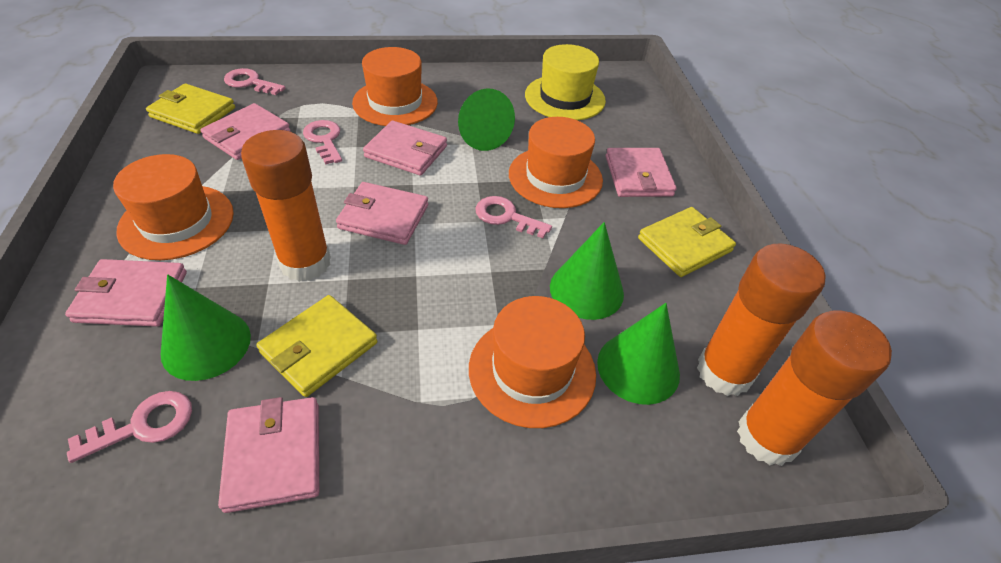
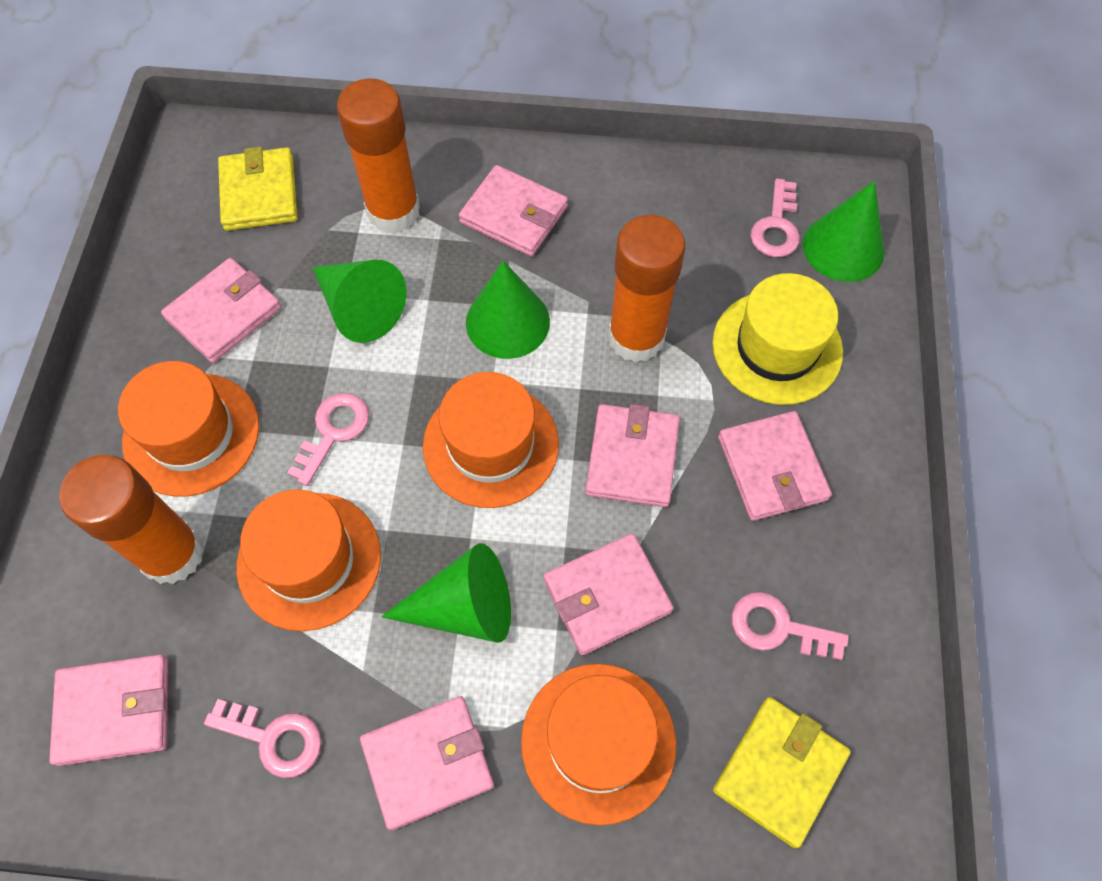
pink wallet: 6 -> 7
yellow wallet: 3 -> 2

